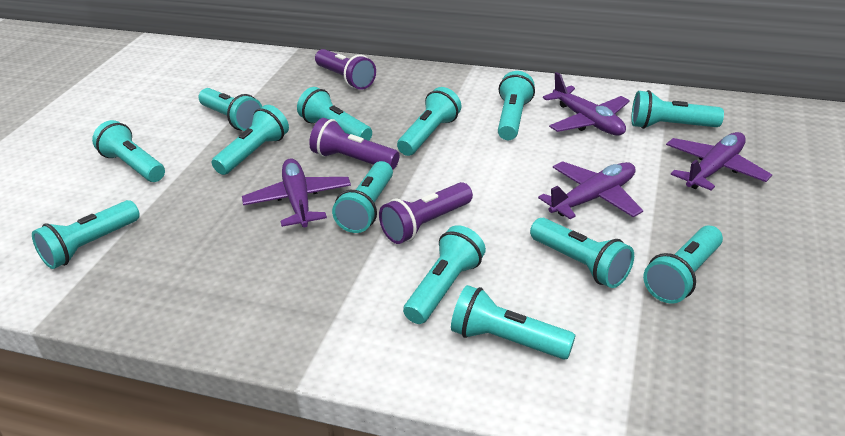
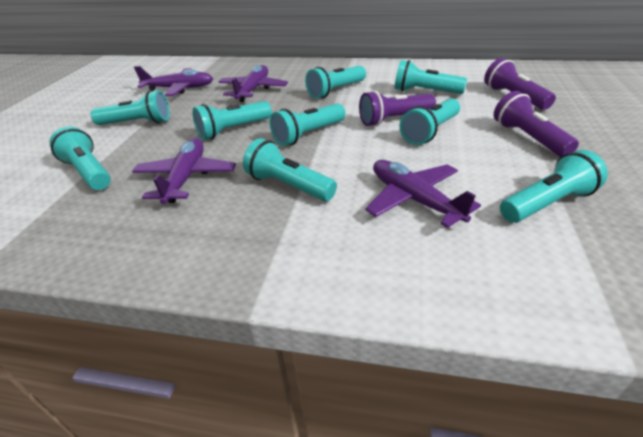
turquoise flashlight: 13 -> 9

